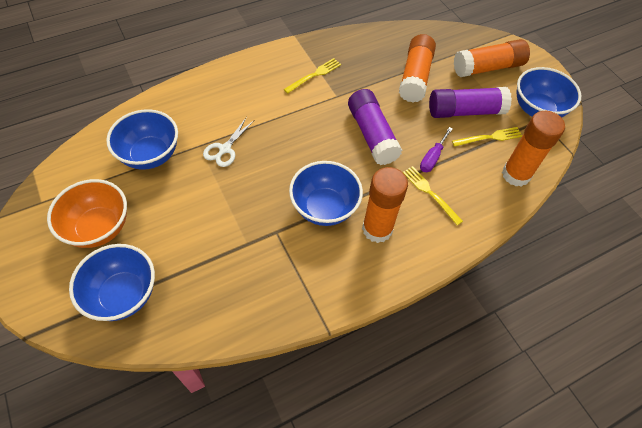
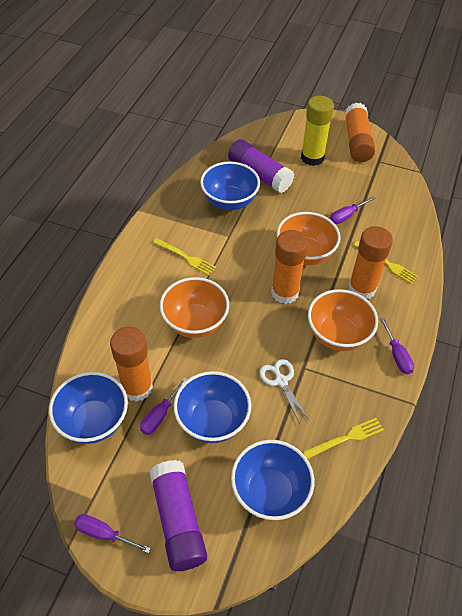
orange bowl: 1 -> 3
purple screwdriver: 1 -> 4
yellow glue stick: 0 -> 1

